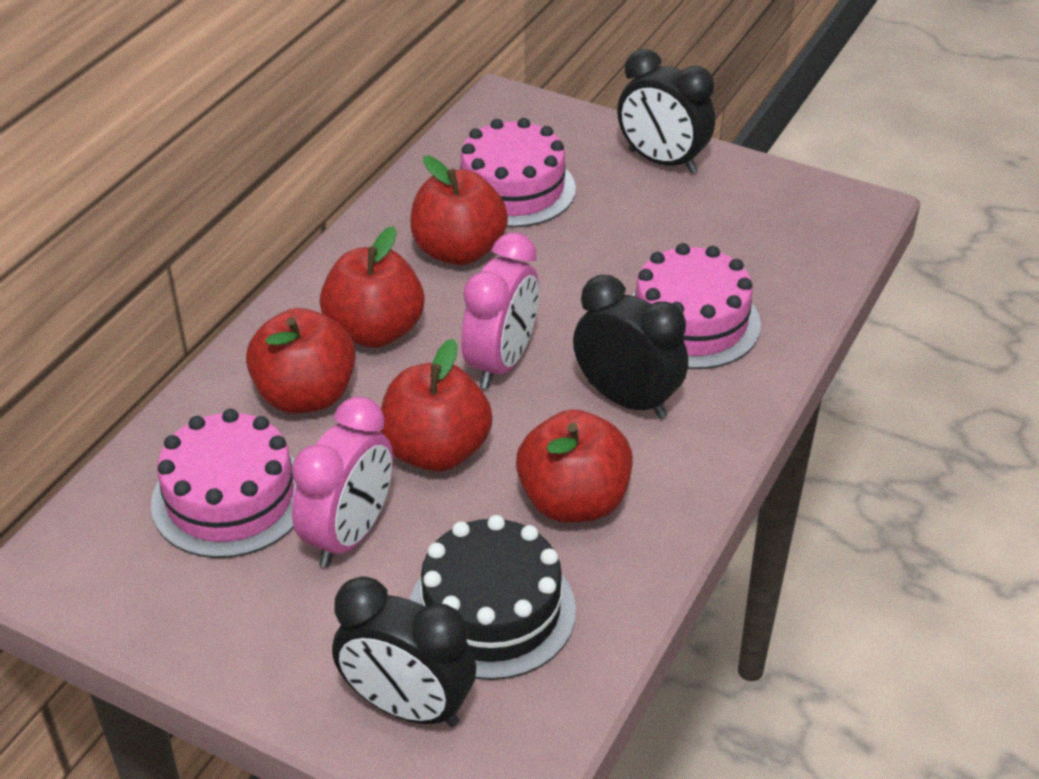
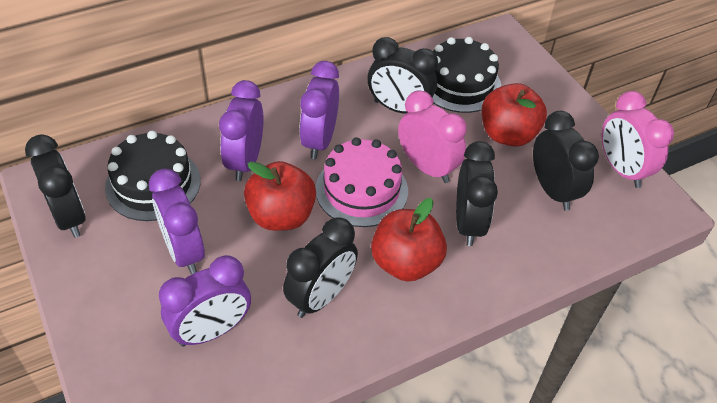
black cake: 1 -> 2
black clock: 3 -> 5
pink cake: 3 -> 1
purple clock: 0 -> 4
red apple: 5 -> 3

